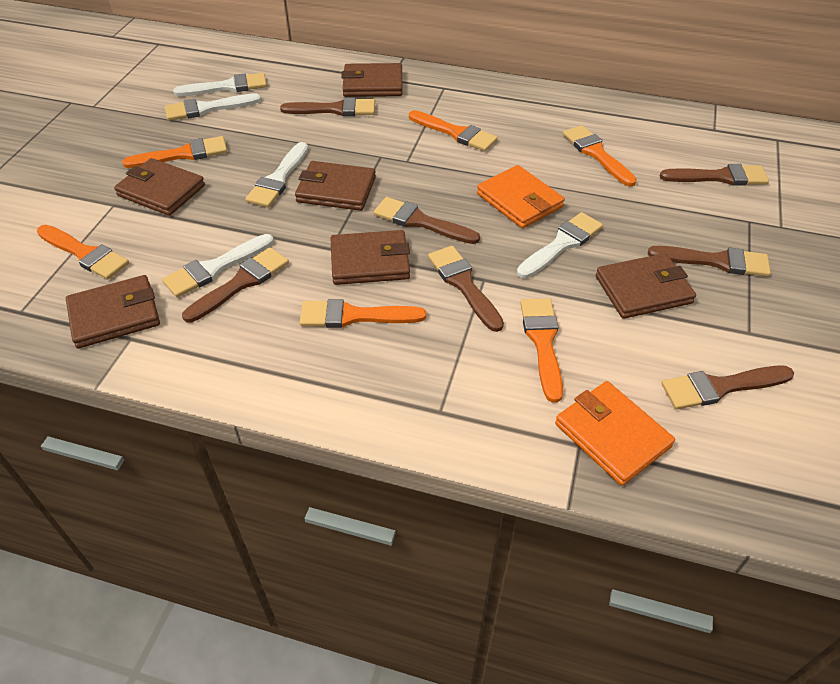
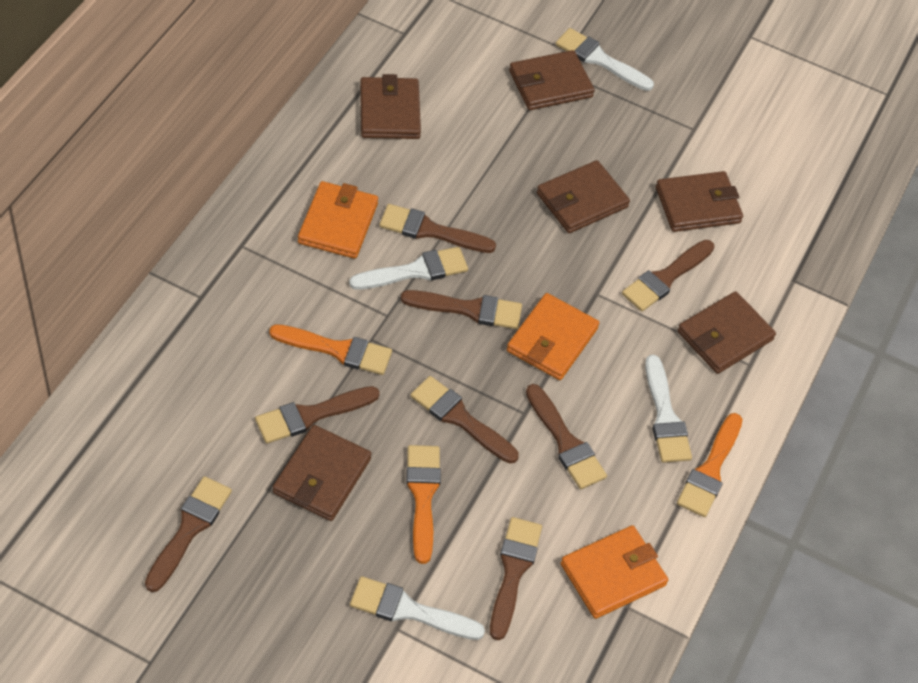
brown brush: 7 -> 8
orange brush: 6 -> 3
orange wallet: 2 -> 3
white brush: 5 -> 4

